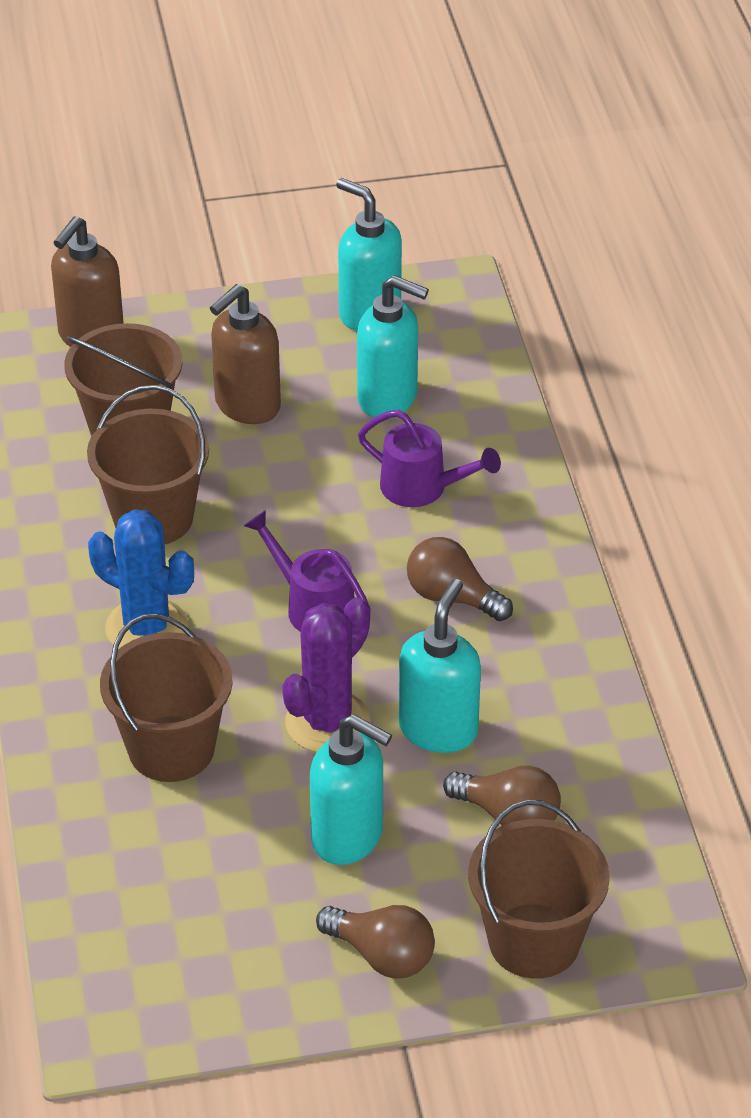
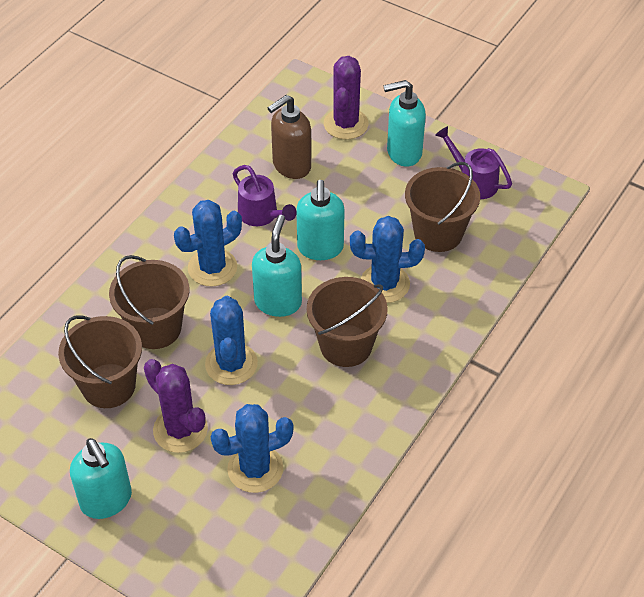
blue cactus: 1 -> 4
brown light bulb: 3 -> 0
brown soap dispenser: 2 -> 1
purple cactus: 1 -> 2

